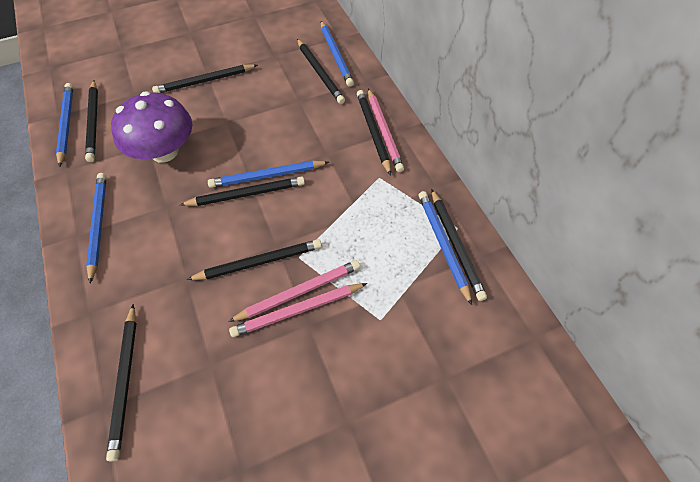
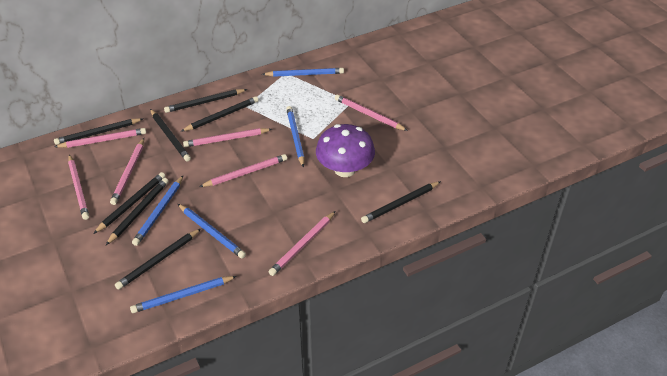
pink pencil: 3 -> 7

